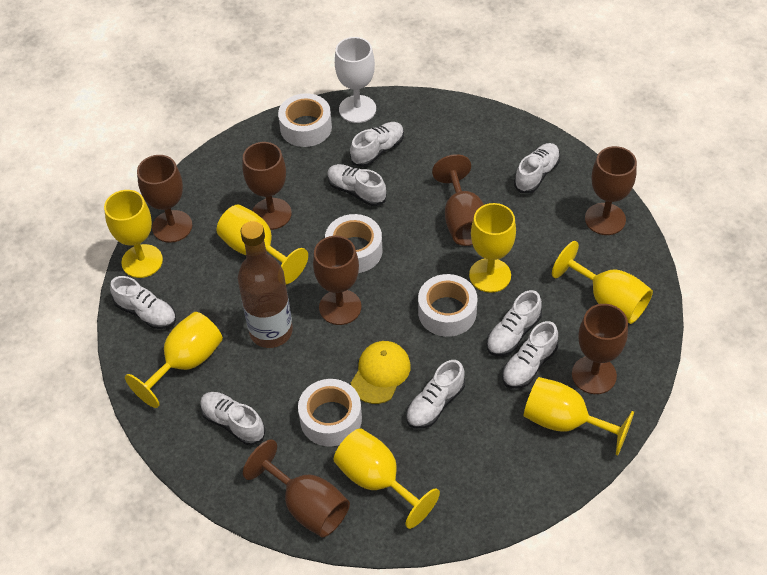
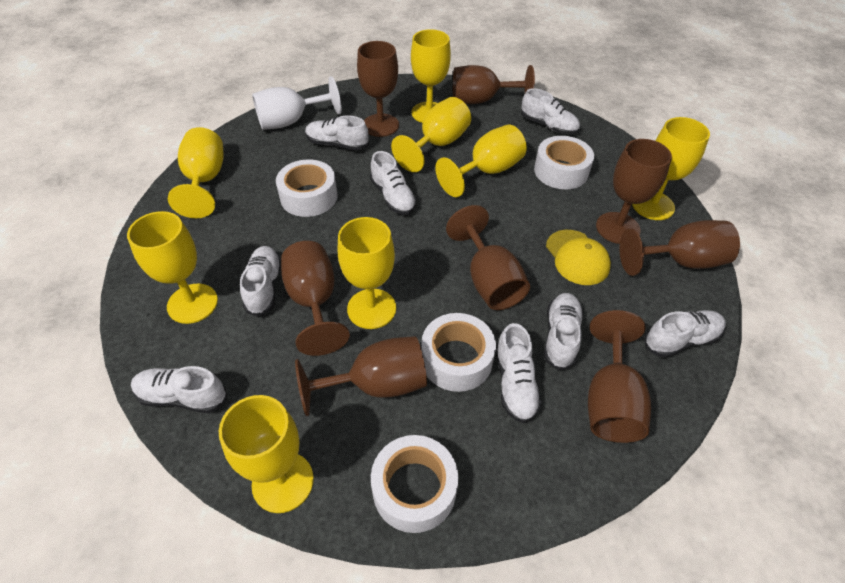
brown bottle: 1 -> 0
brown goblet: 7 -> 8
yellow goblet: 7 -> 8

